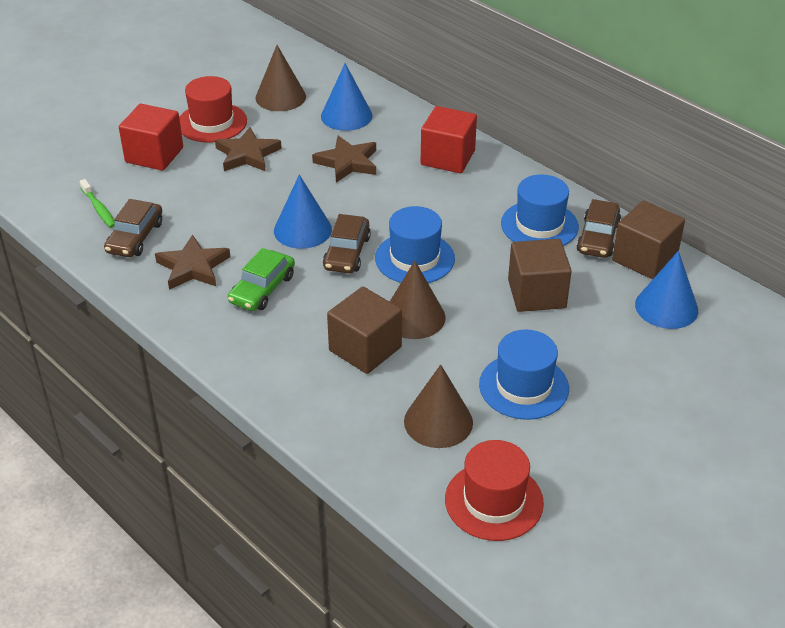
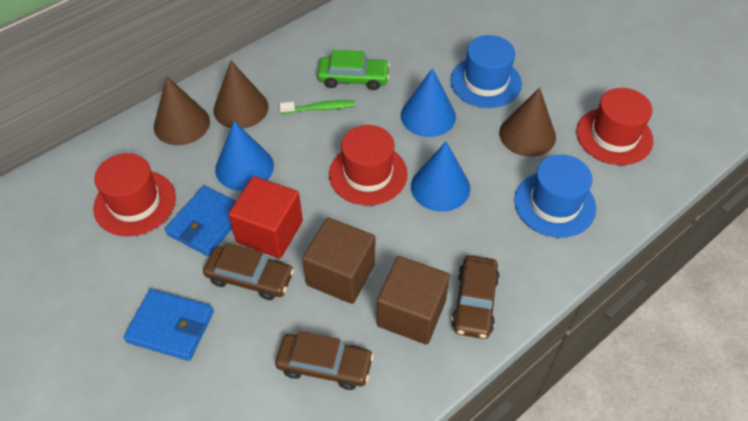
blue hat: 3 -> 2
blue wallet: 0 -> 2
brown cube: 3 -> 2
brown star: 3 -> 0
red cube: 2 -> 1
red hat: 2 -> 3

